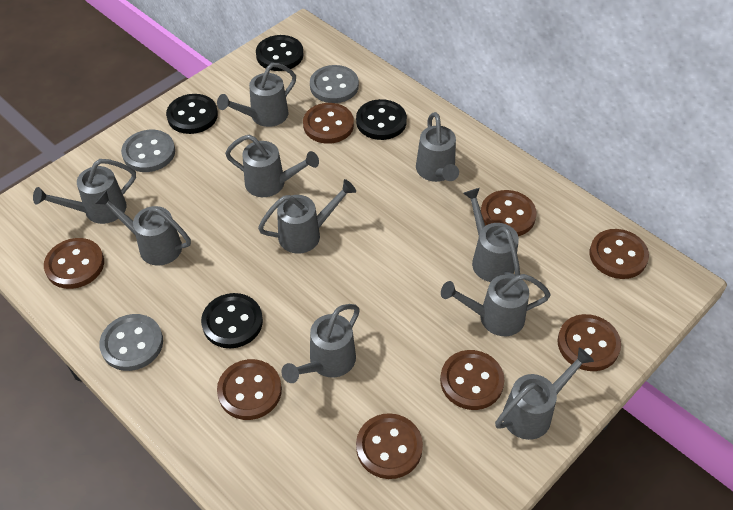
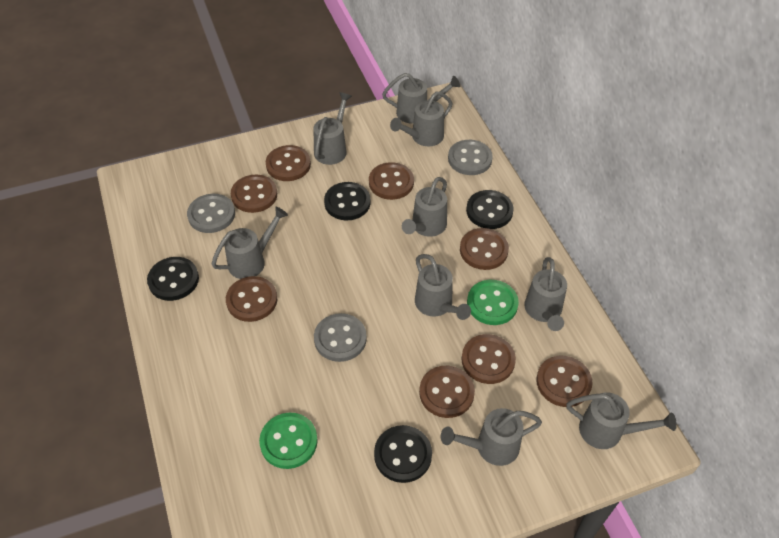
green button: 0 -> 2
grey watering can: 10 -> 9

